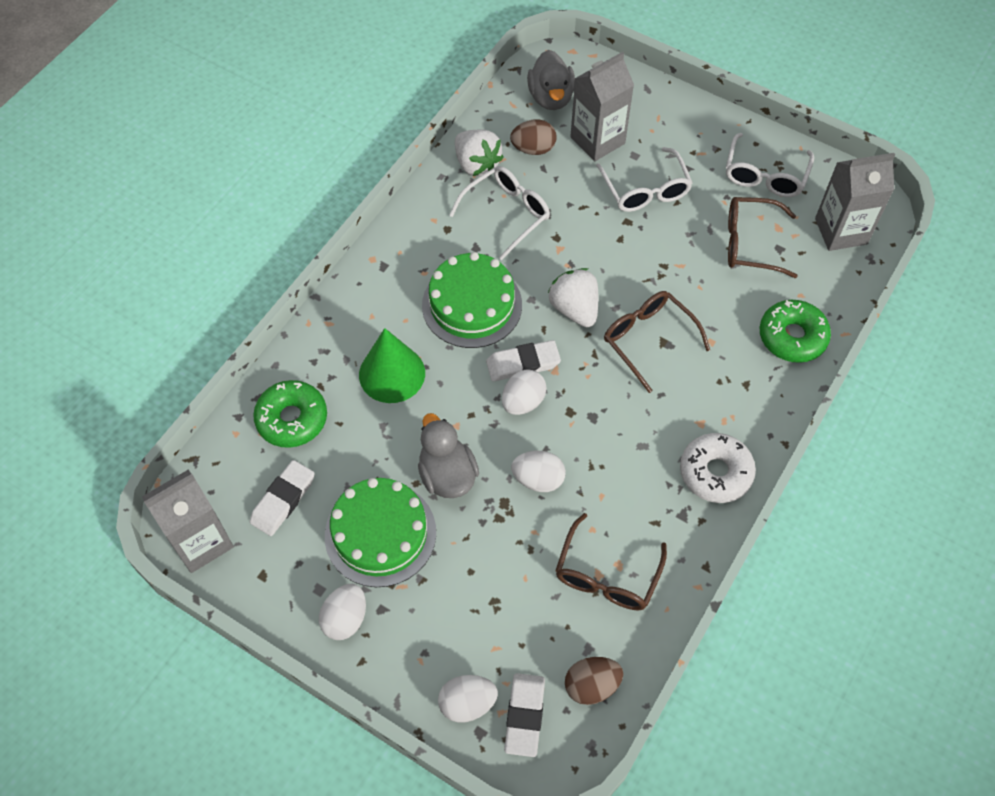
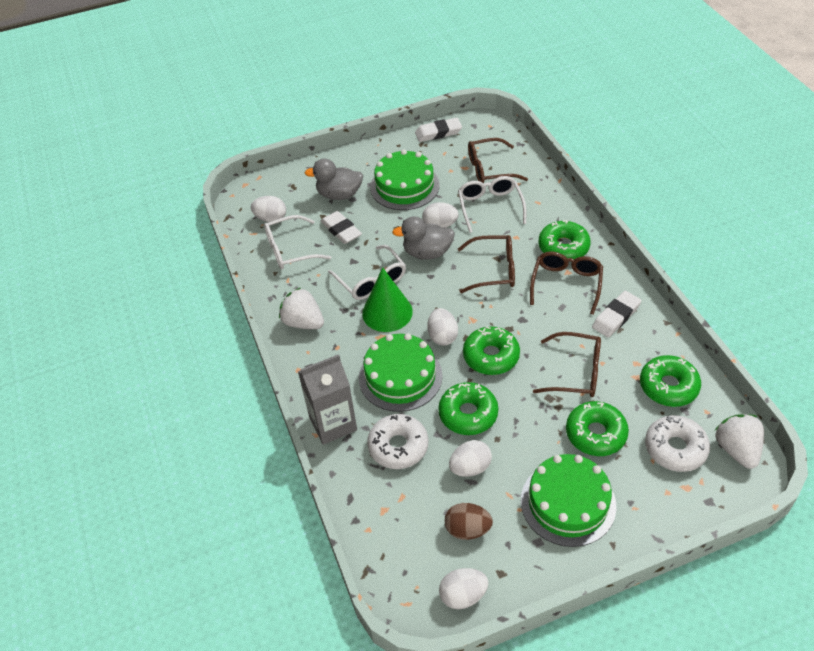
brown egg: 2 -> 1
brown glasses: 3 -> 4
green cake: 2 -> 3
green donut: 2 -> 5
grey carton: 3 -> 1
white donut: 1 -> 2
white egg: 4 -> 5

